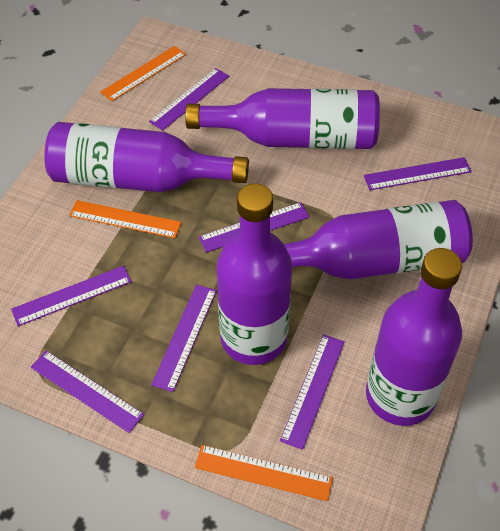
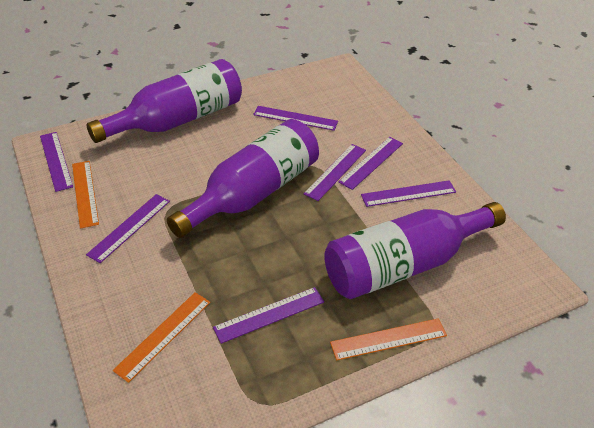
purple bottle: 5 -> 3

